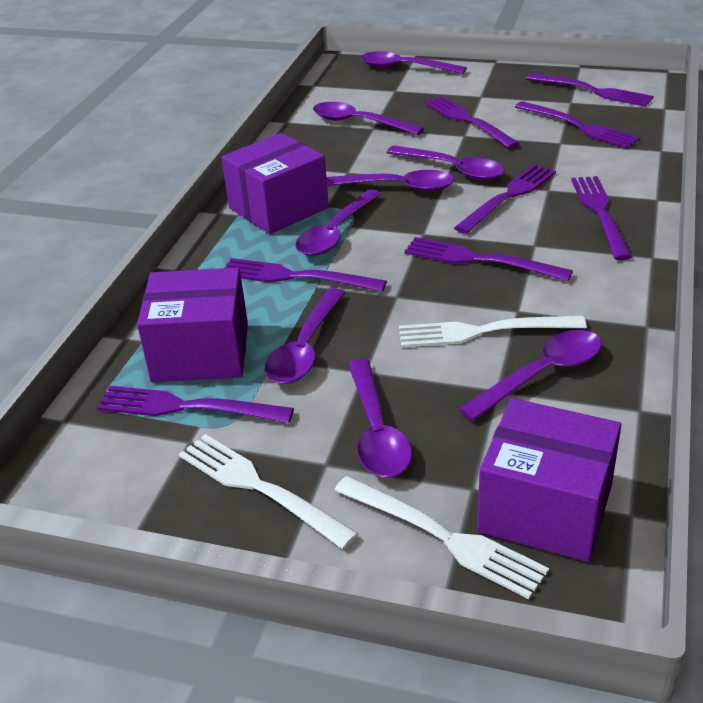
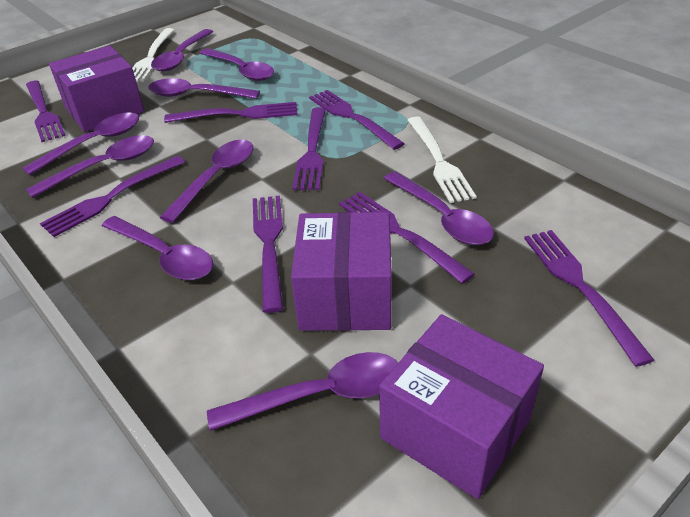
purple spoon: 8 -> 9
white fork: 3 -> 2

